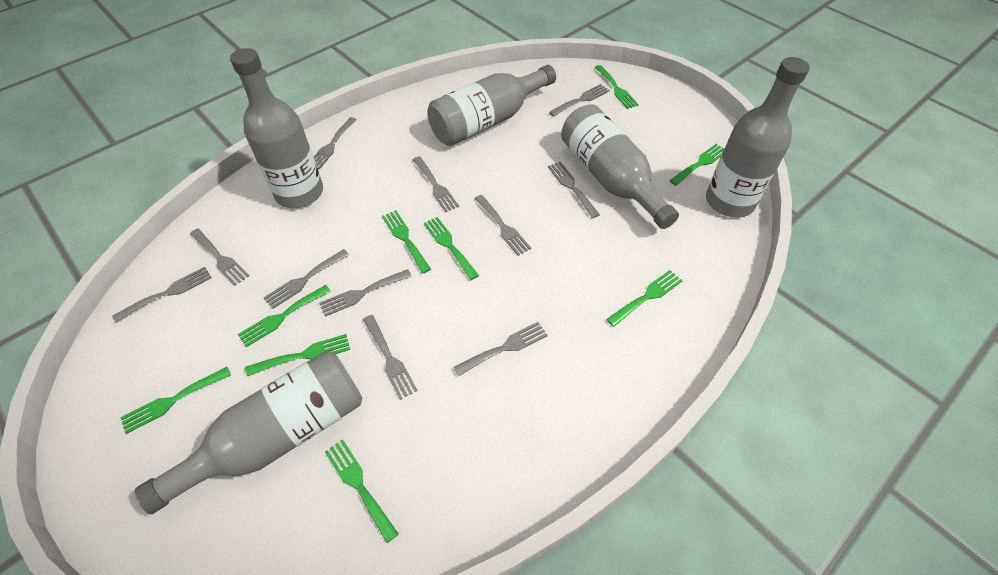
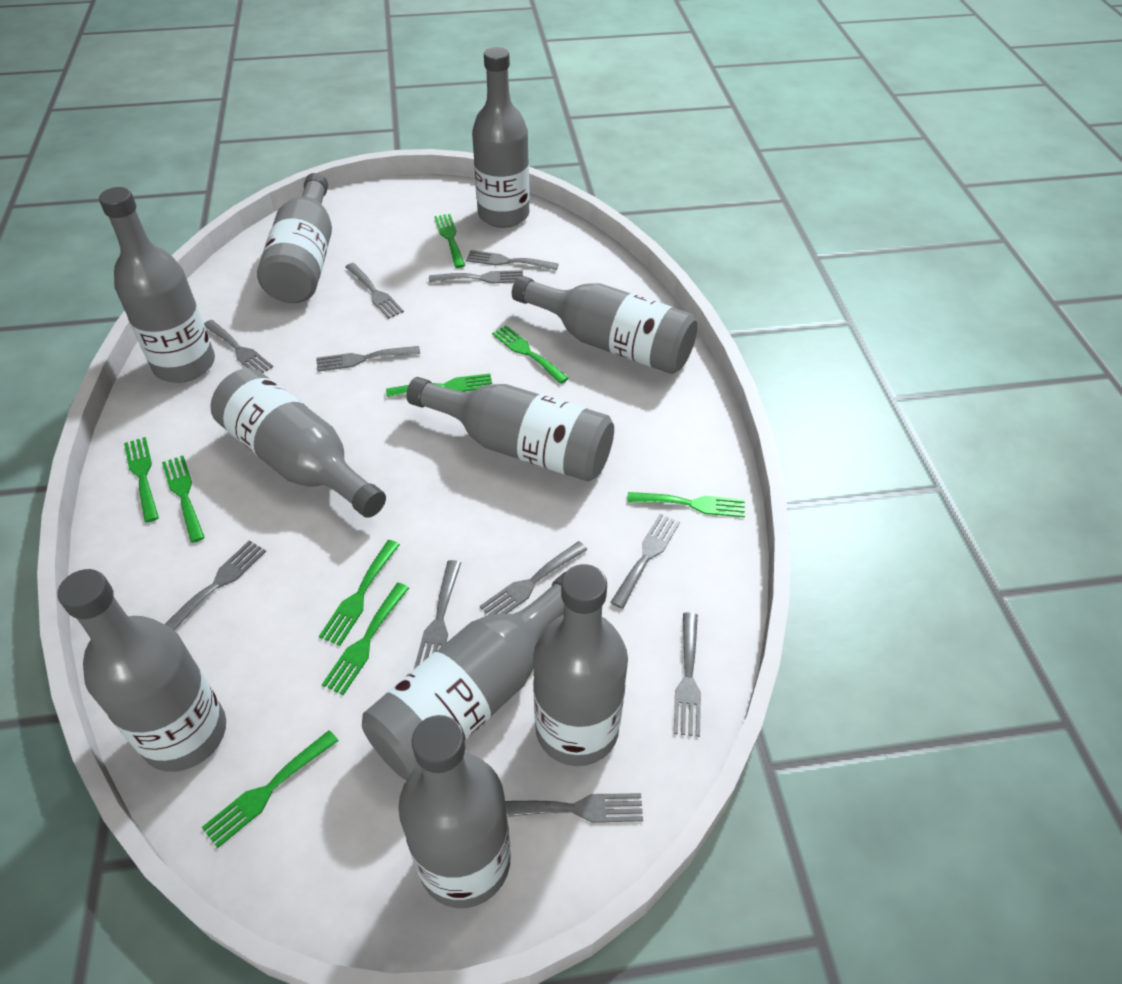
grey bottle: 5 -> 10

